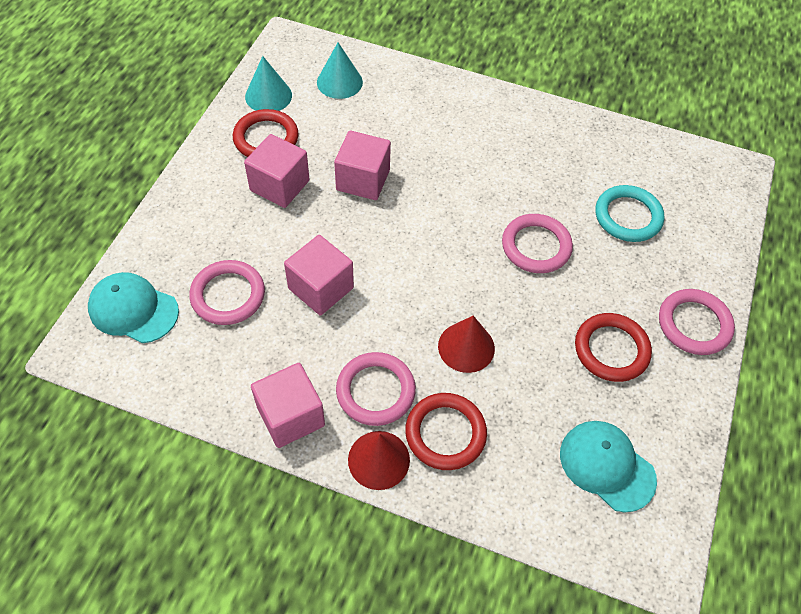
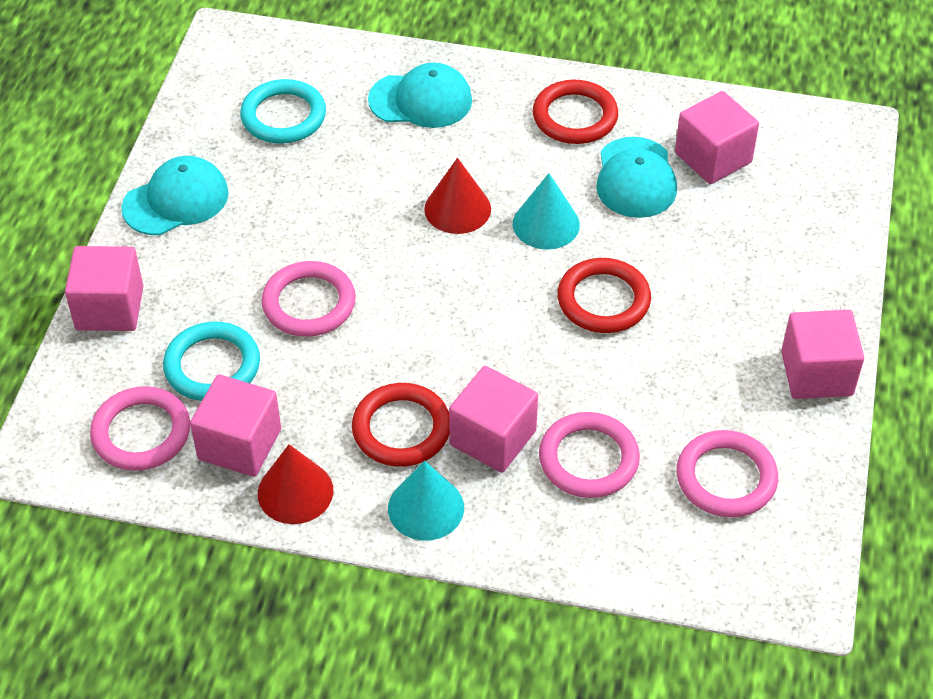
pink cube: 4 -> 5
turquoise cap: 2 -> 3
turquoise ring: 1 -> 2

